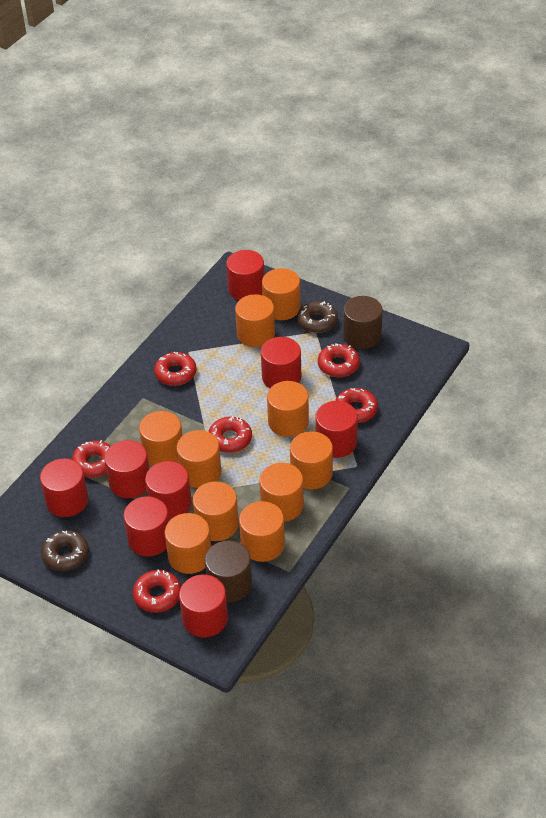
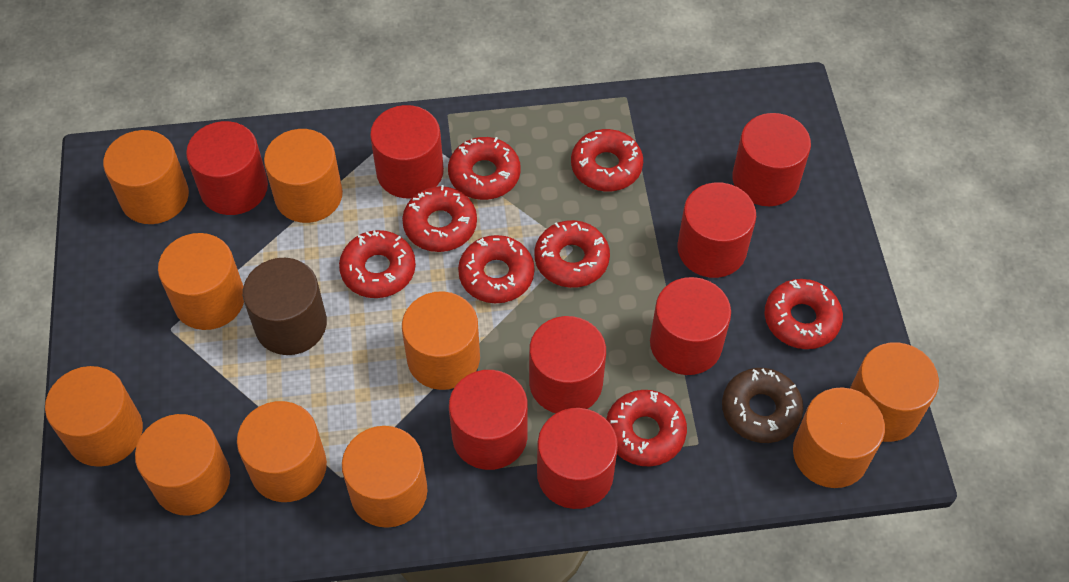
brown cylinder: 2 -> 1
brown donut: 2 -> 1
red donut: 6 -> 8

